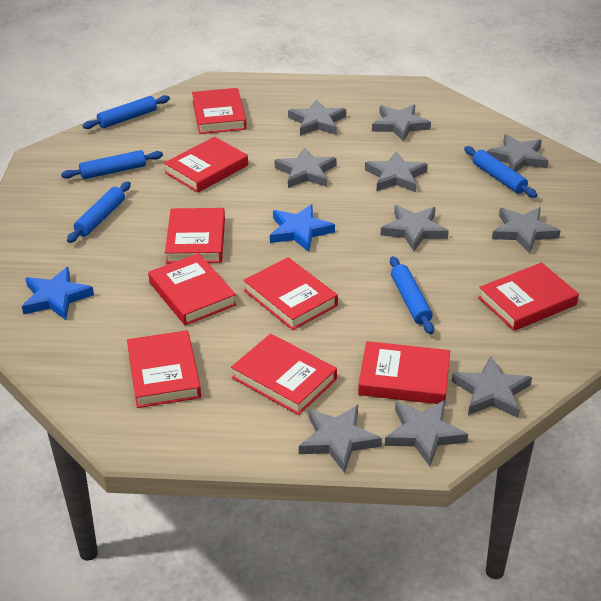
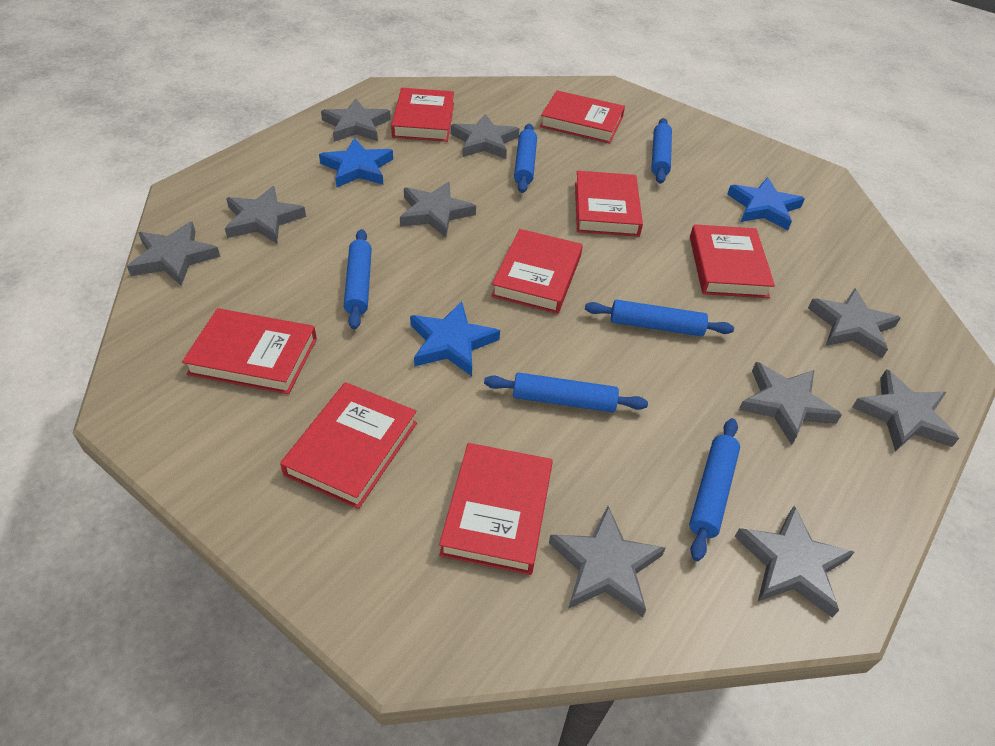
blue rolling pin: 5 -> 6
blue star: 2 -> 3
red book: 9 -> 8

